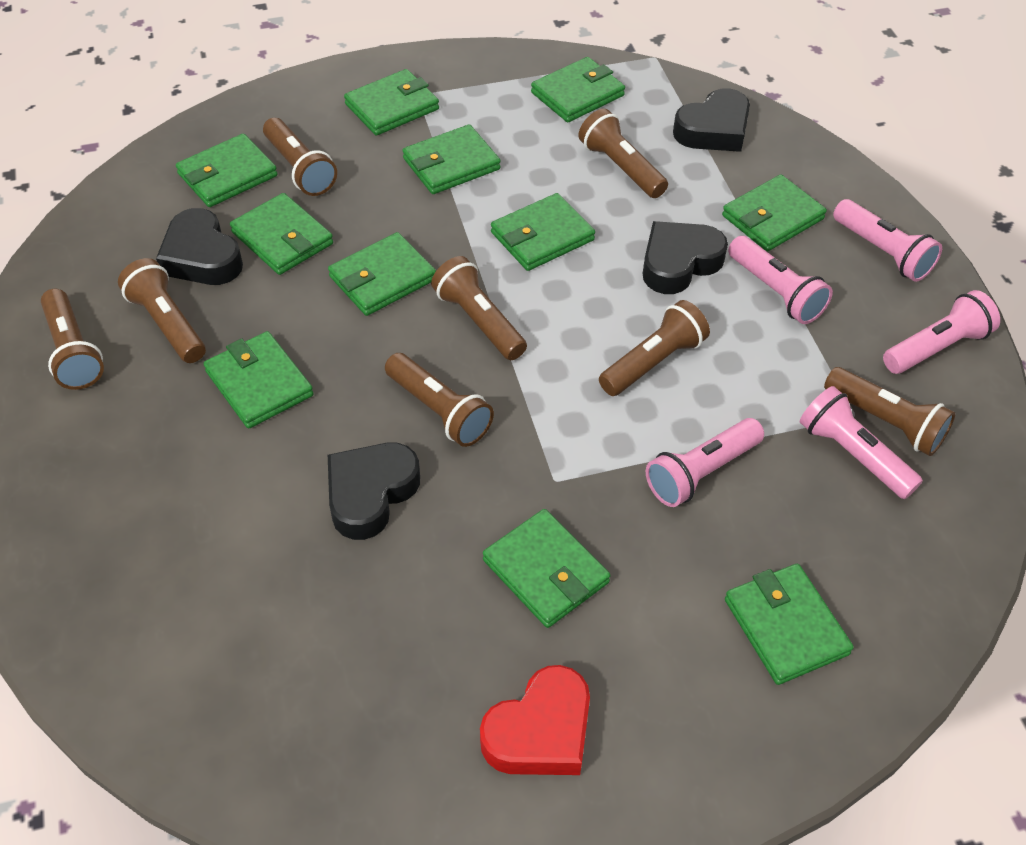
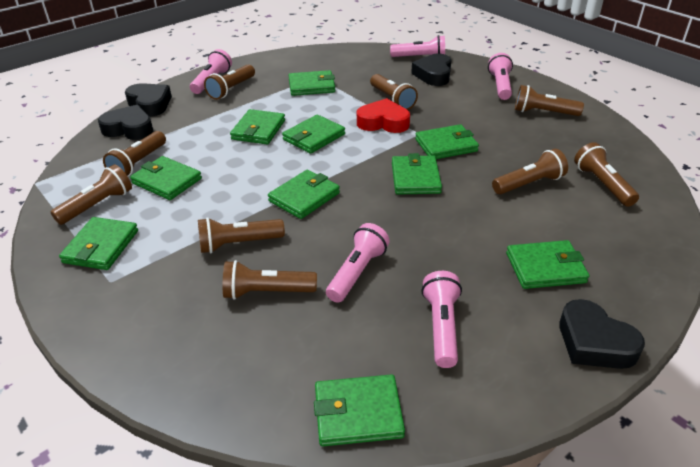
brown flashlight: 8 -> 9
green wallet: 11 -> 10

